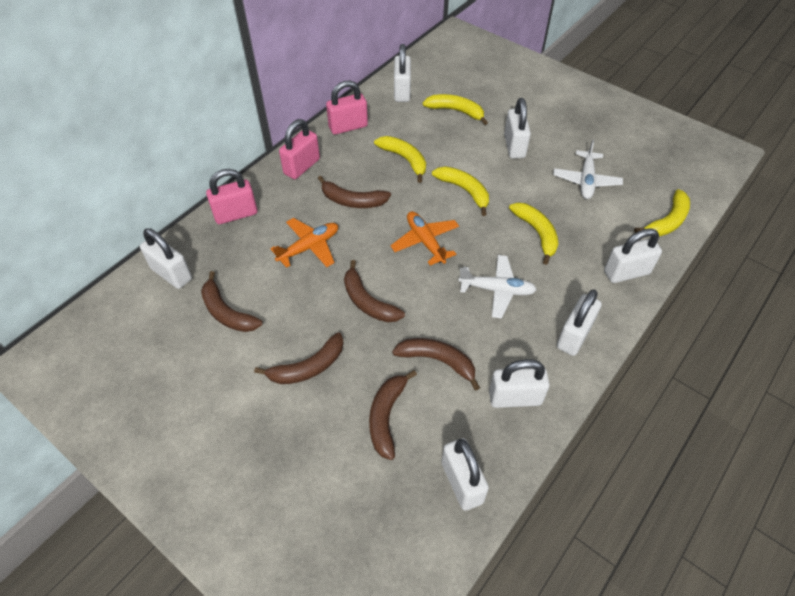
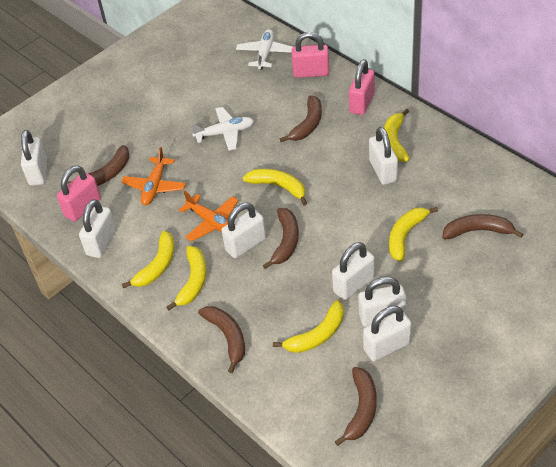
yellow banana: 5 -> 6

